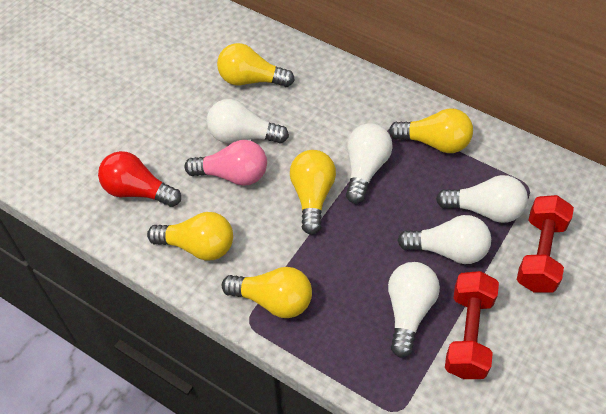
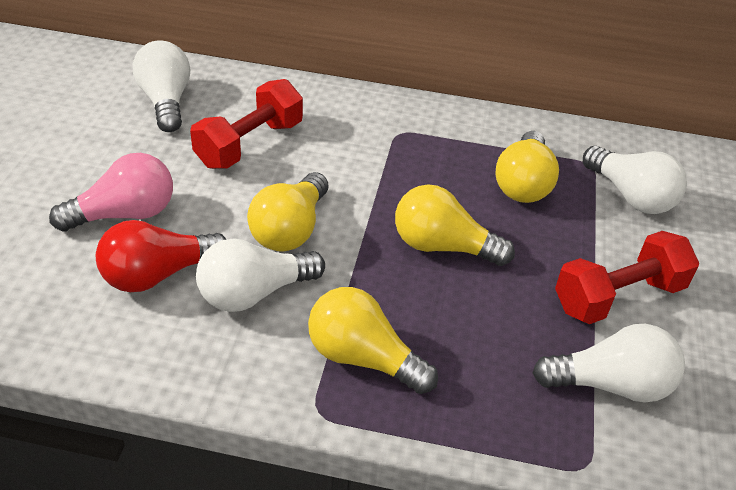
white light bulb: 5 -> 4
yellow light bulb: 5 -> 4

